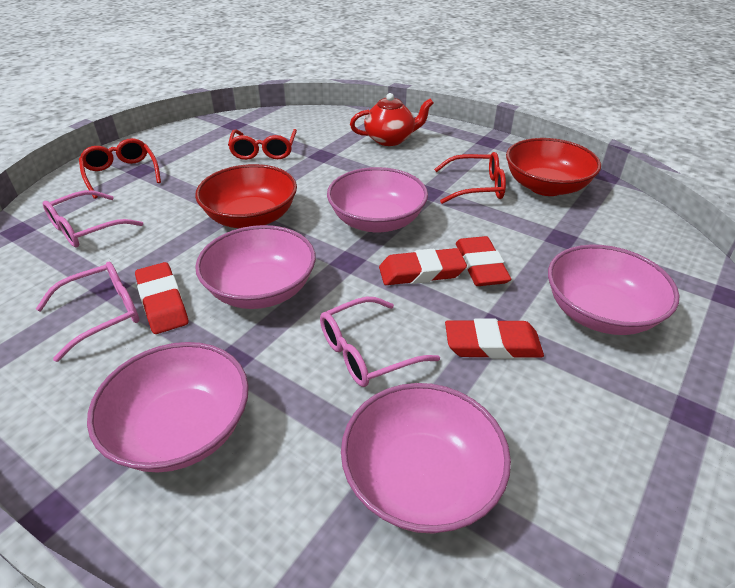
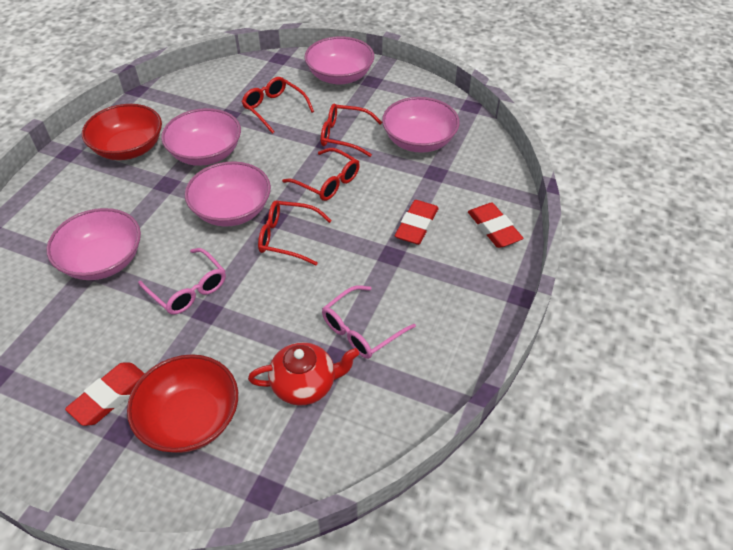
pink glasses: 3 -> 2
red eraser: 4 -> 3
red glasses: 3 -> 4

